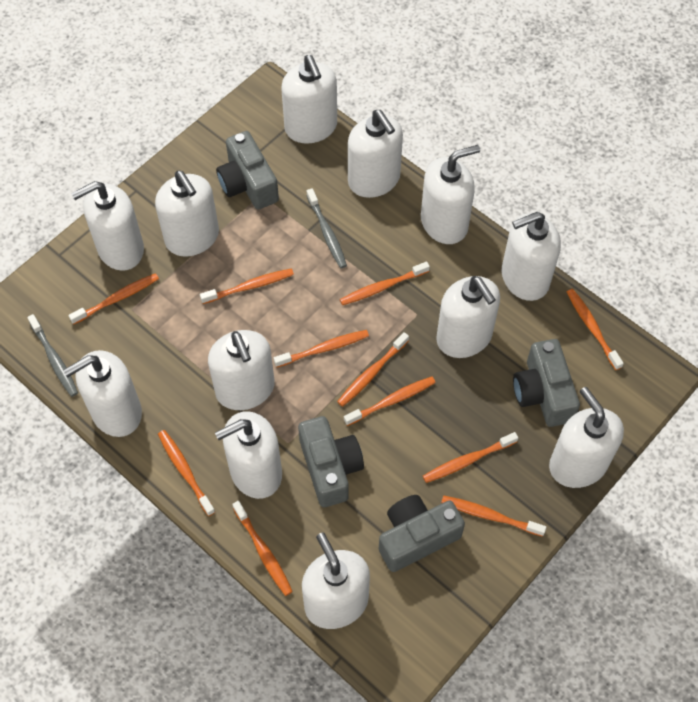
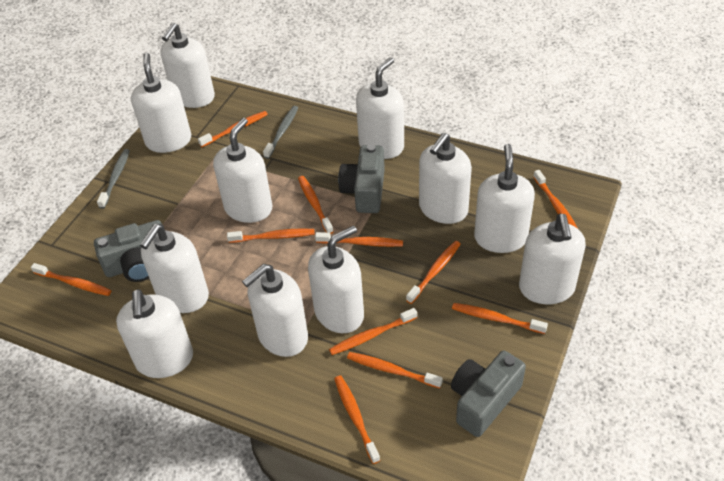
grey camera: 4 -> 3
white soap dispenser: 12 -> 11

